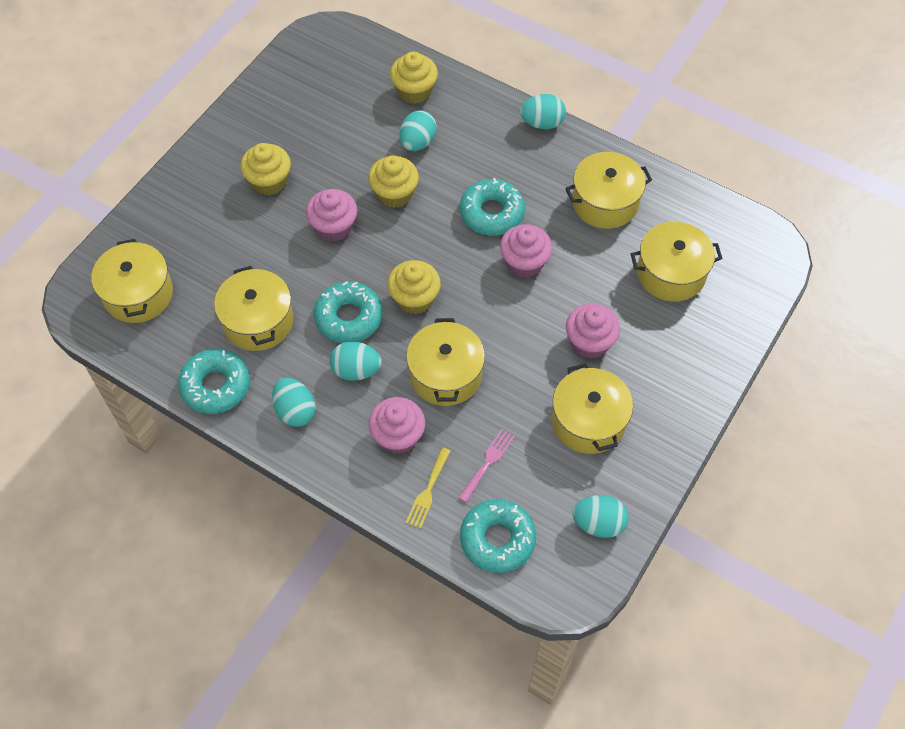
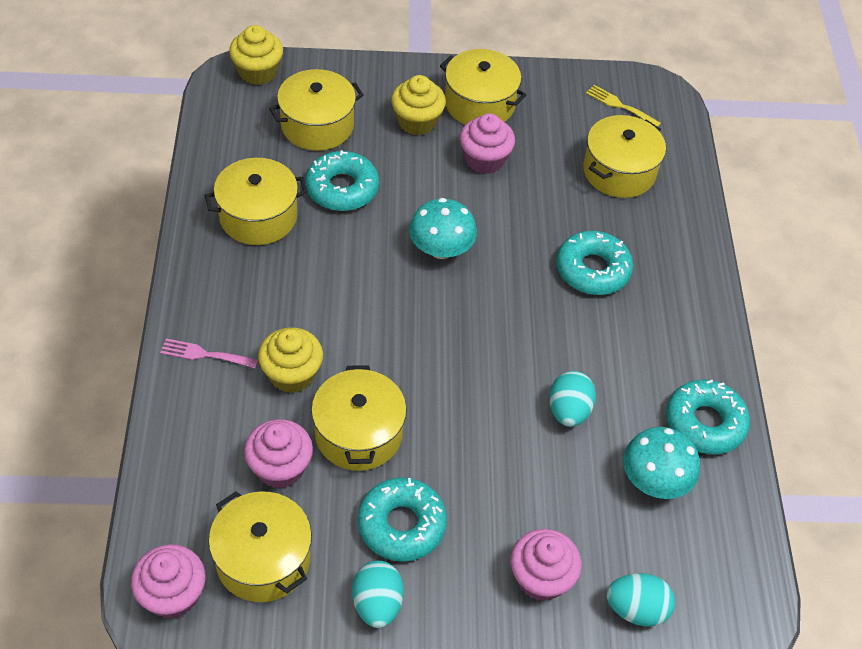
turquoise egg: 5 -> 3
turquoise mushroom: 0 -> 2
yellow cupcake: 4 -> 3

